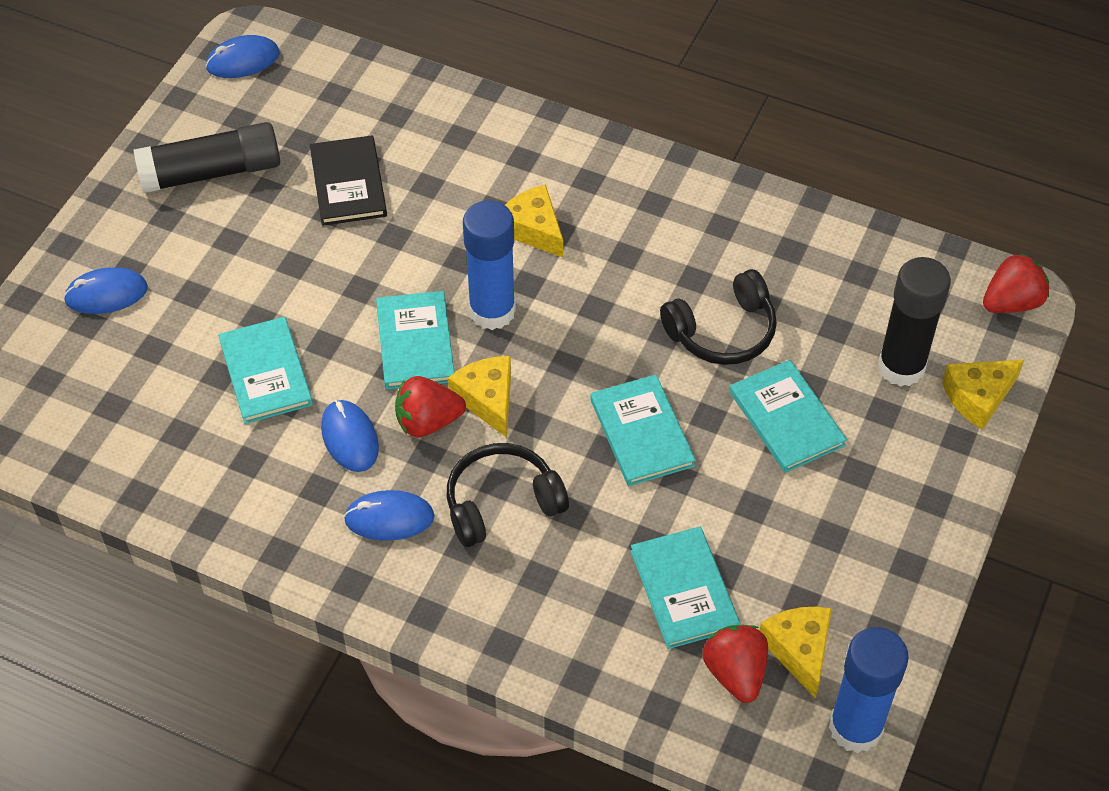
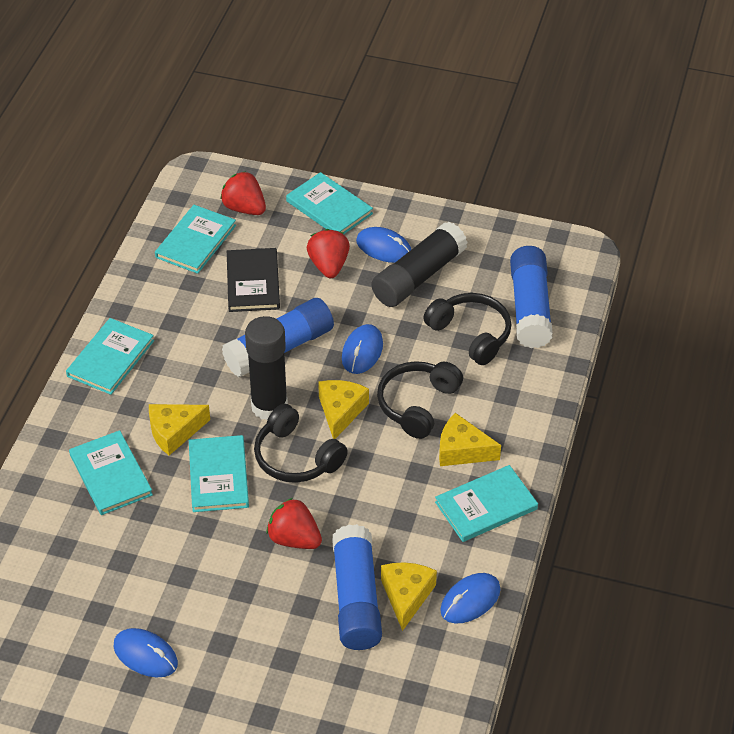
black headphones: 2 -> 3
blue glue stick: 2 -> 3
turquoise book: 5 -> 6

